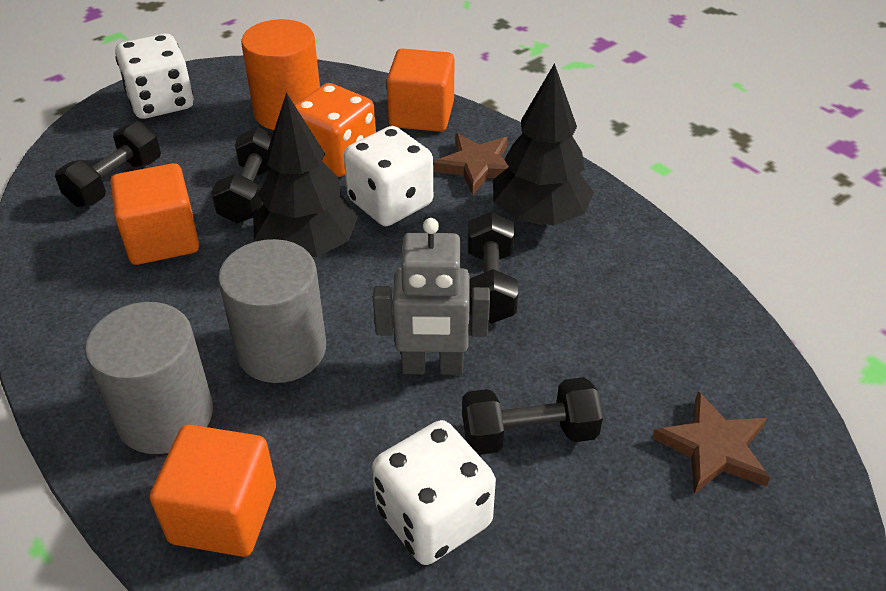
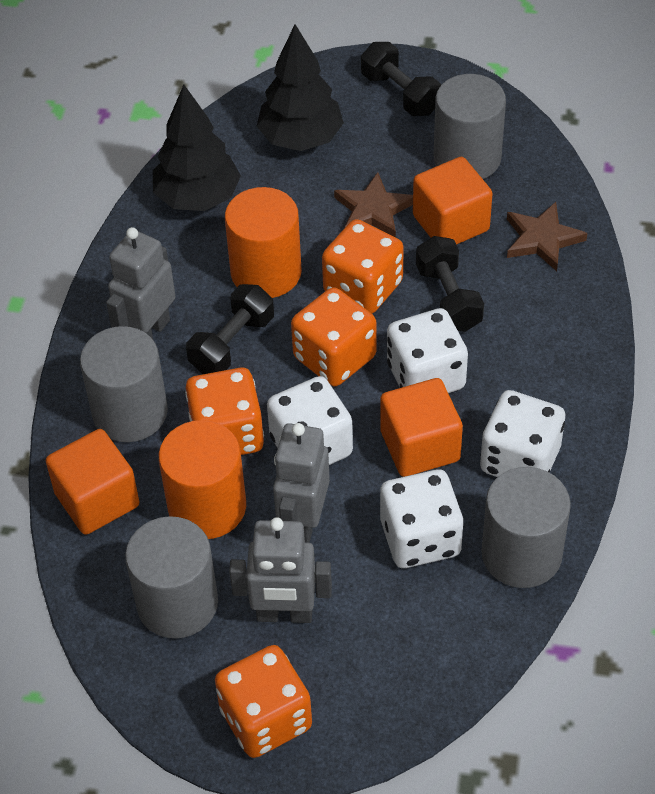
black dumbbell: 4 -> 3
grey cylinder: 2 -> 4
grey robot: 1 -> 3
orange cylinder: 1 -> 2
orange dice: 1 -> 4
white dice: 3 -> 4

